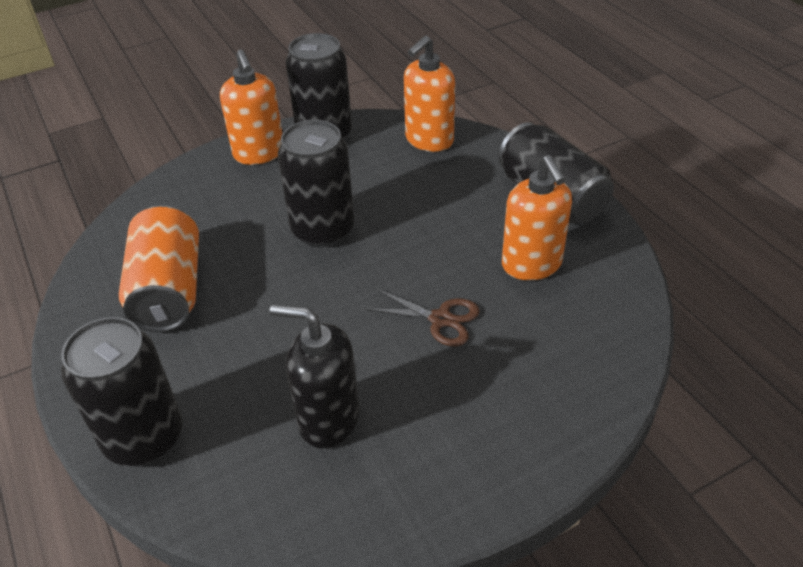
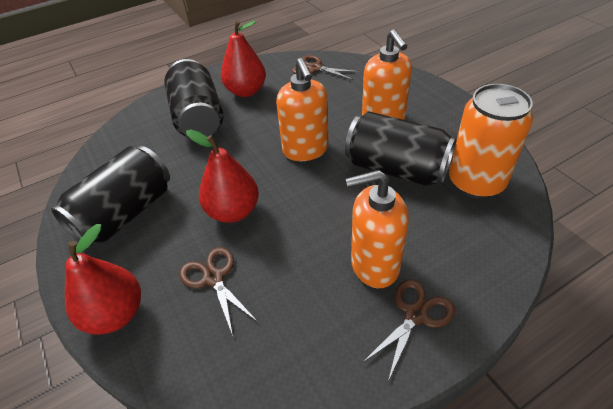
black can: 4 -> 3
black soap dispenser: 1 -> 0
brown scissors: 1 -> 3
red pear: 0 -> 3

